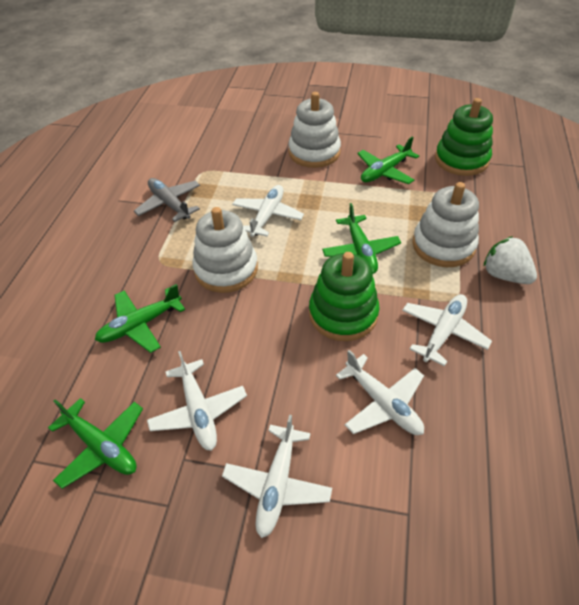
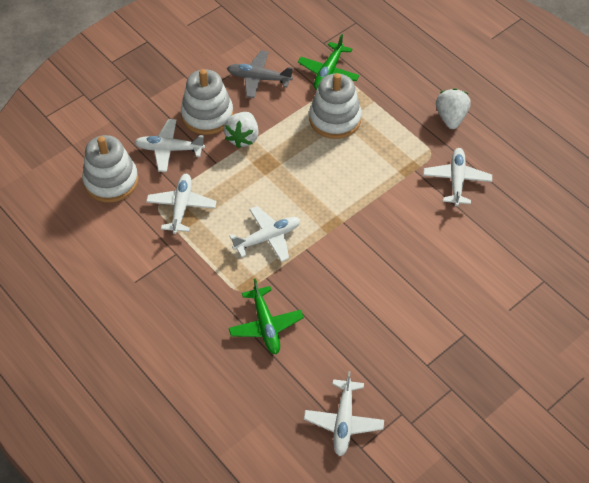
green plane: 4 -> 2
green stacking toy: 2 -> 0
white strawberry: 1 -> 2

